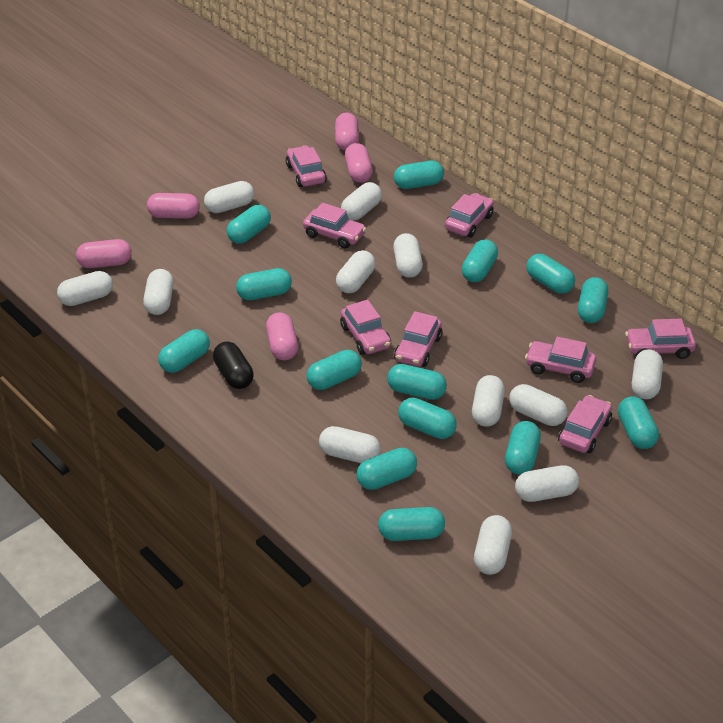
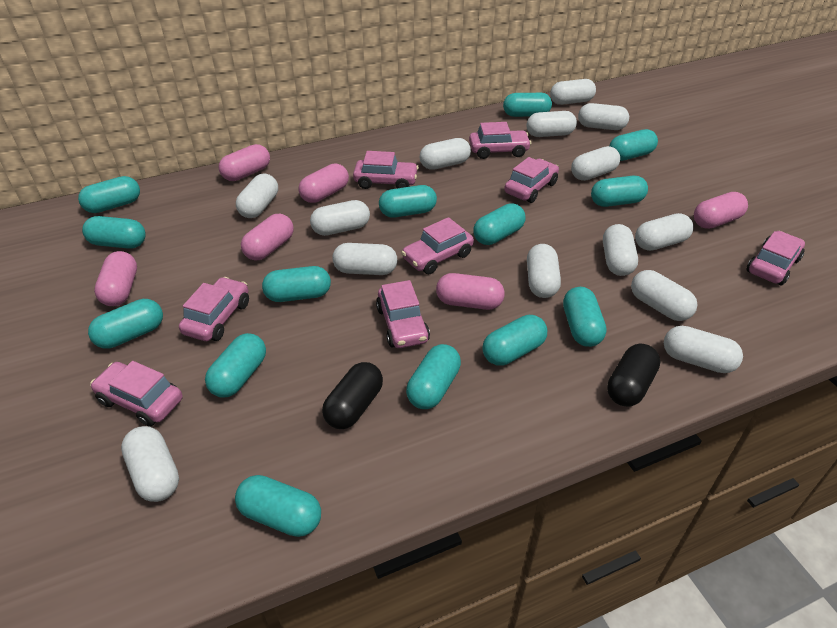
black capsule: 1 -> 2
pink capsule: 5 -> 6
white capsule: 12 -> 14

